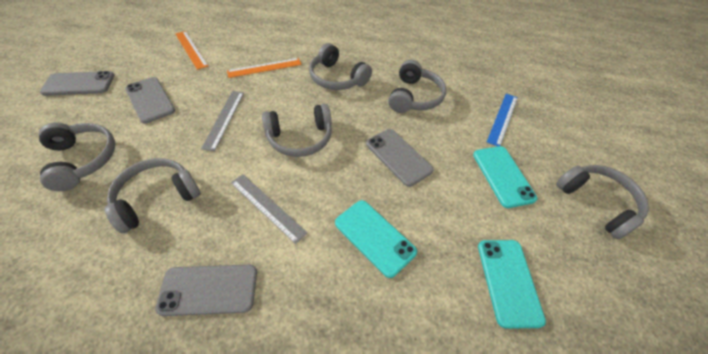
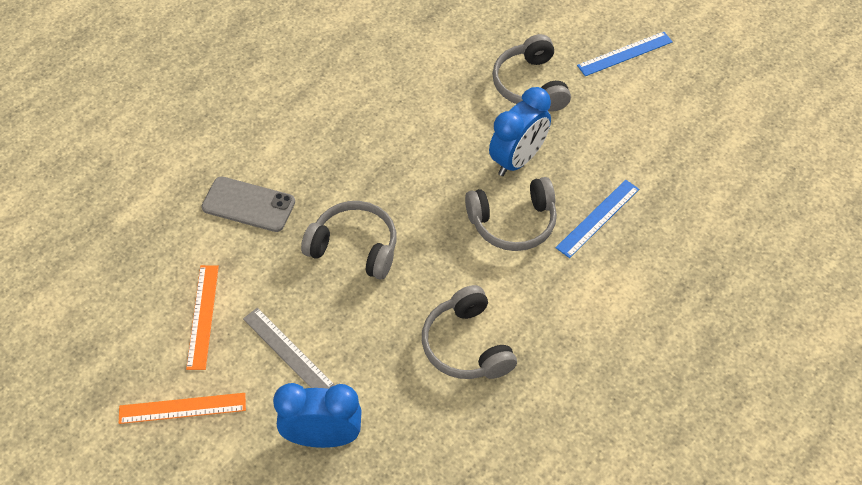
blue clock: 0 -> 2
blue ruler: 1 -> 2
grey headphones: 6 -> 4
grey phone: 4 -> 1
grey ruler: 2 -> 1
turquoise phone: 3 -> 0

